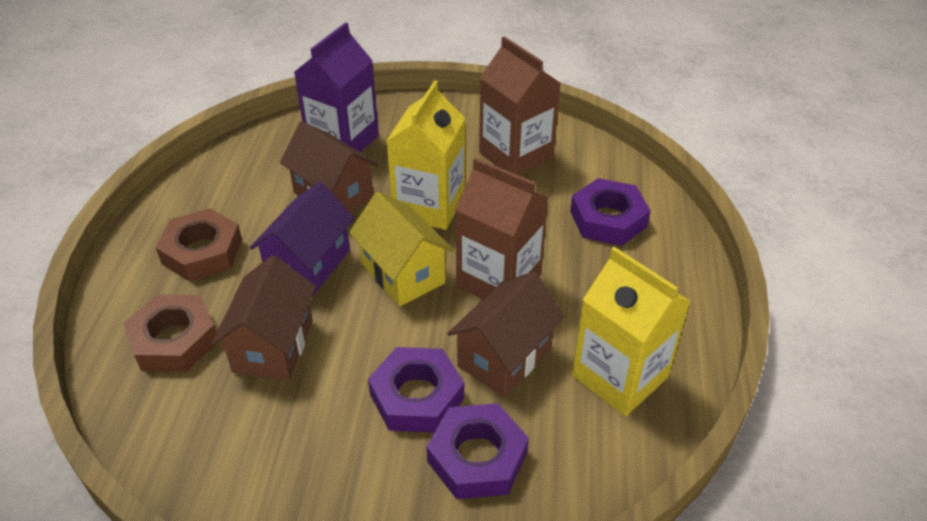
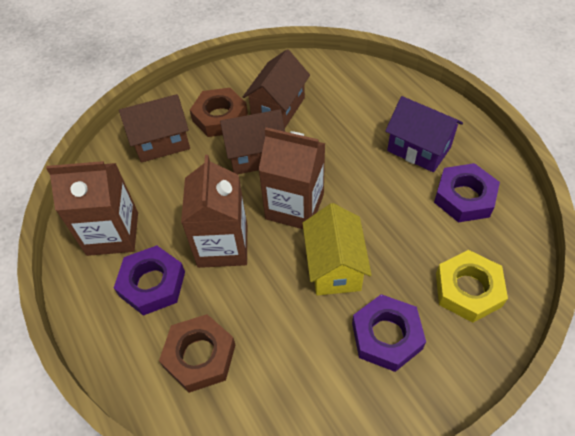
brown carton: 2 -> 3
purple carton: 1 -> 0
yellow carton: 2 -> 0
yellow nut: 0 -> 1

